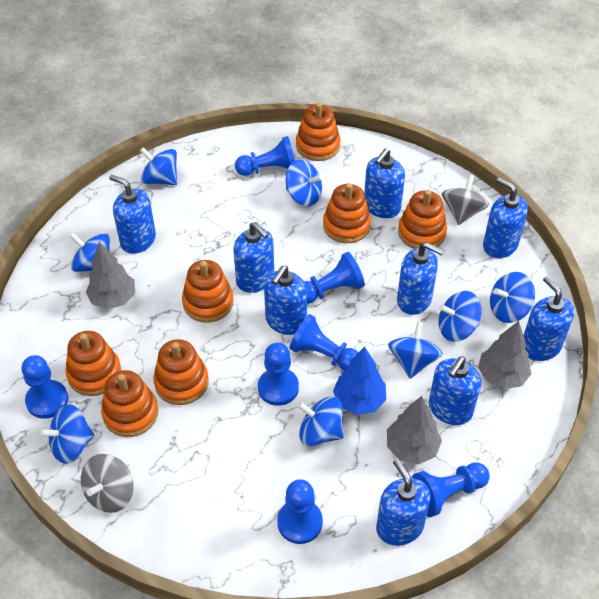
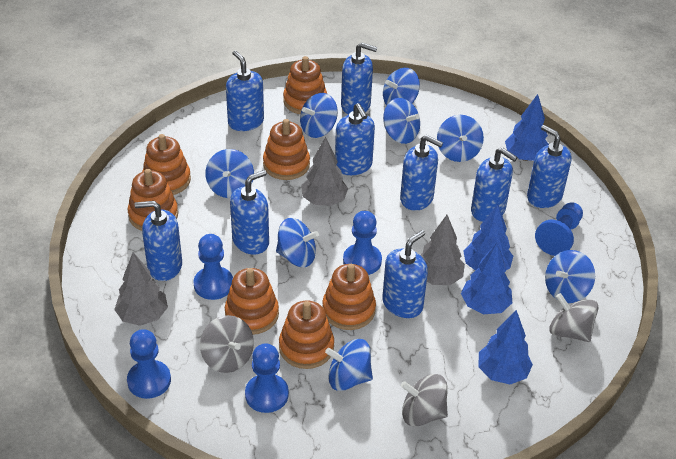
blue pawn: 7 -> 5
blue tree: 1 -> 4
grey spinning top: 2 -> 3

